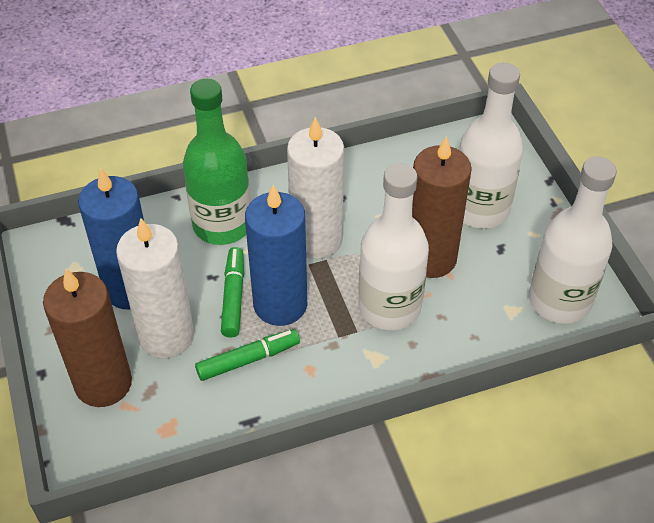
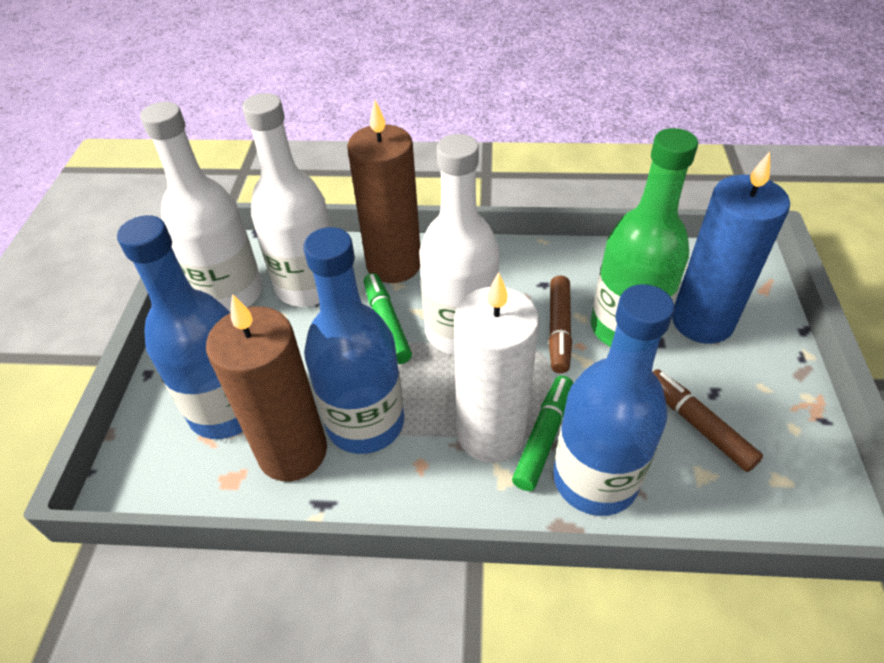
blue bottle: 0 -> 3
blue candle: 2 -> 1
brown marker: 0 -> 2
white candle: 2 -> 1

